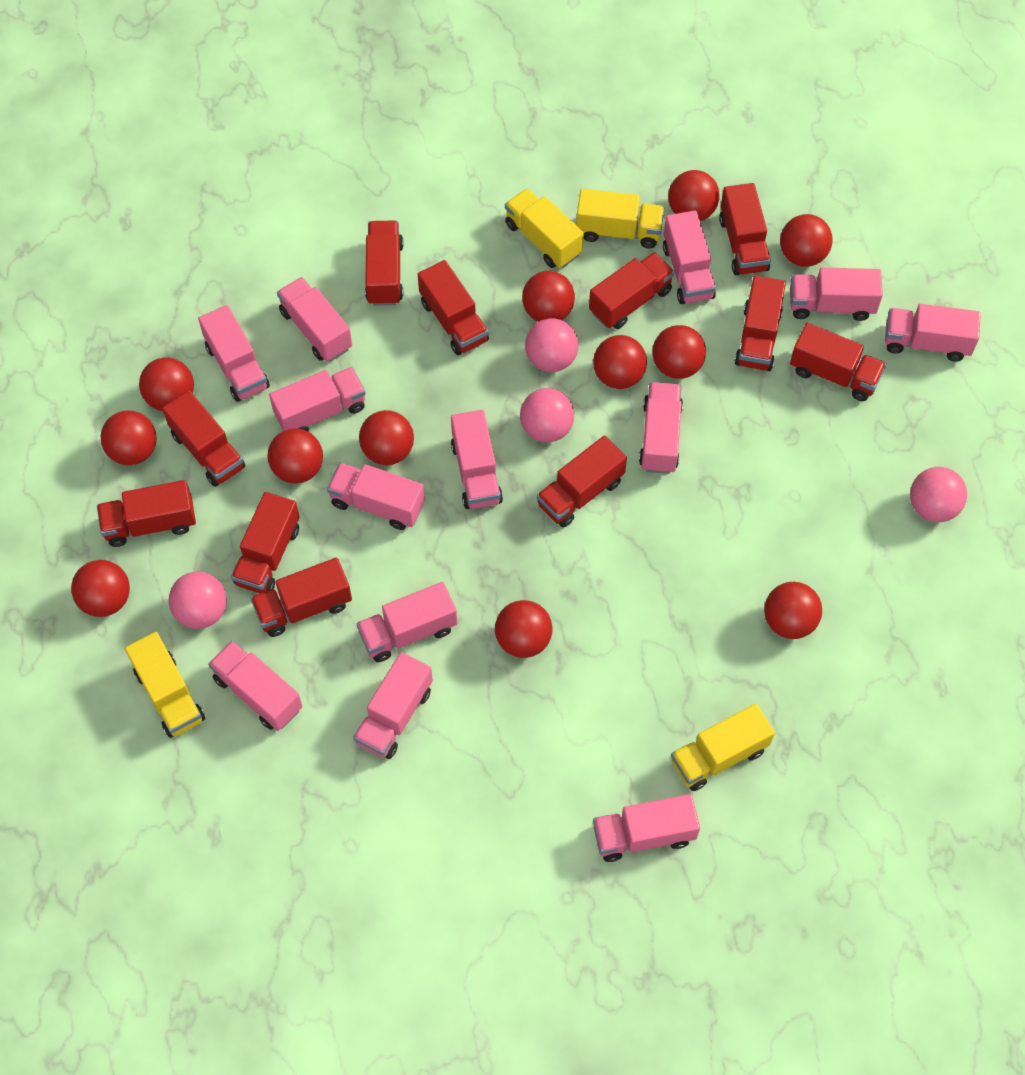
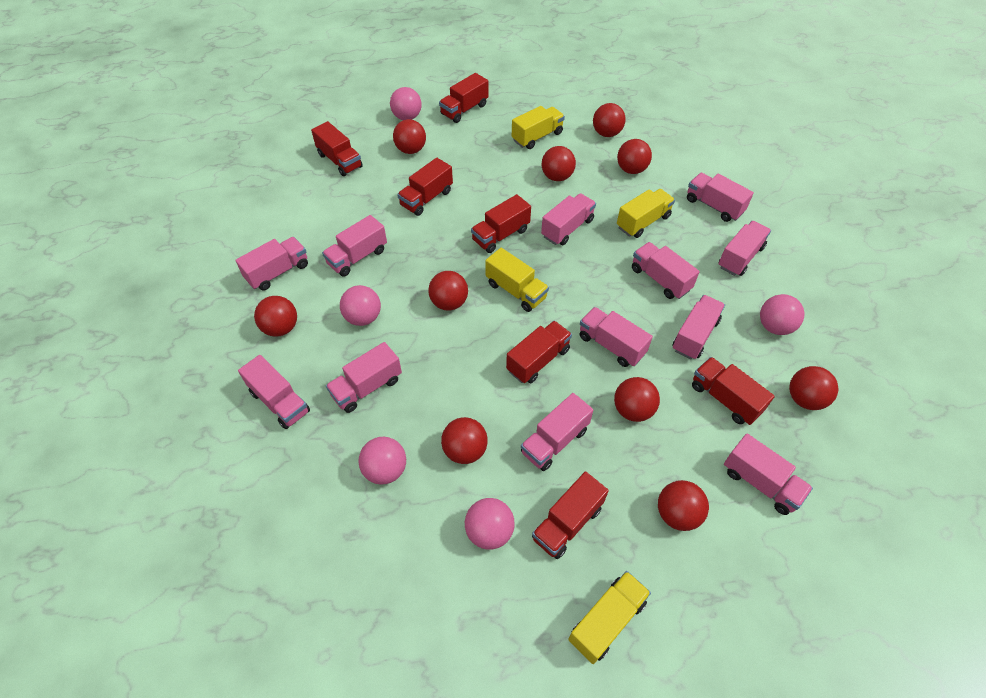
pink ball: 4 -> 5
pink truck: 13 -> 12
red ball: 12 -> 10
red truck: 11 -> 7

